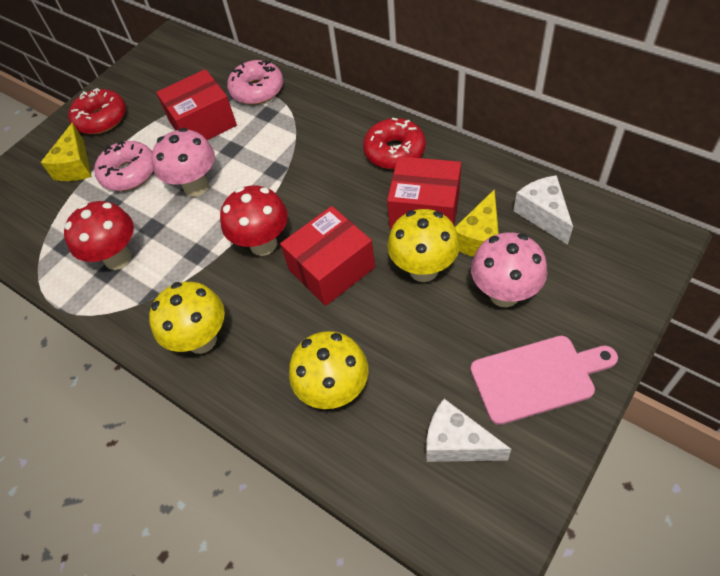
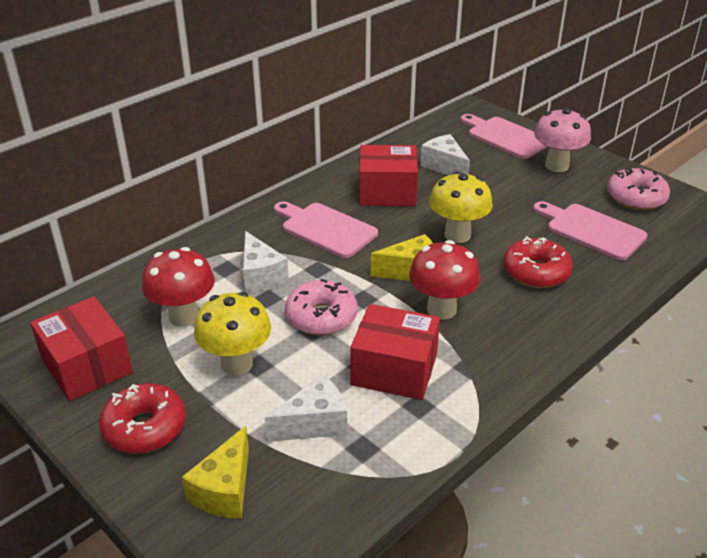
pink cutting board: 1 -> 3
pink mushroom: 2 -> 1
white cheese: 2 -> 3
yellow mushroom: 3 -> 2

